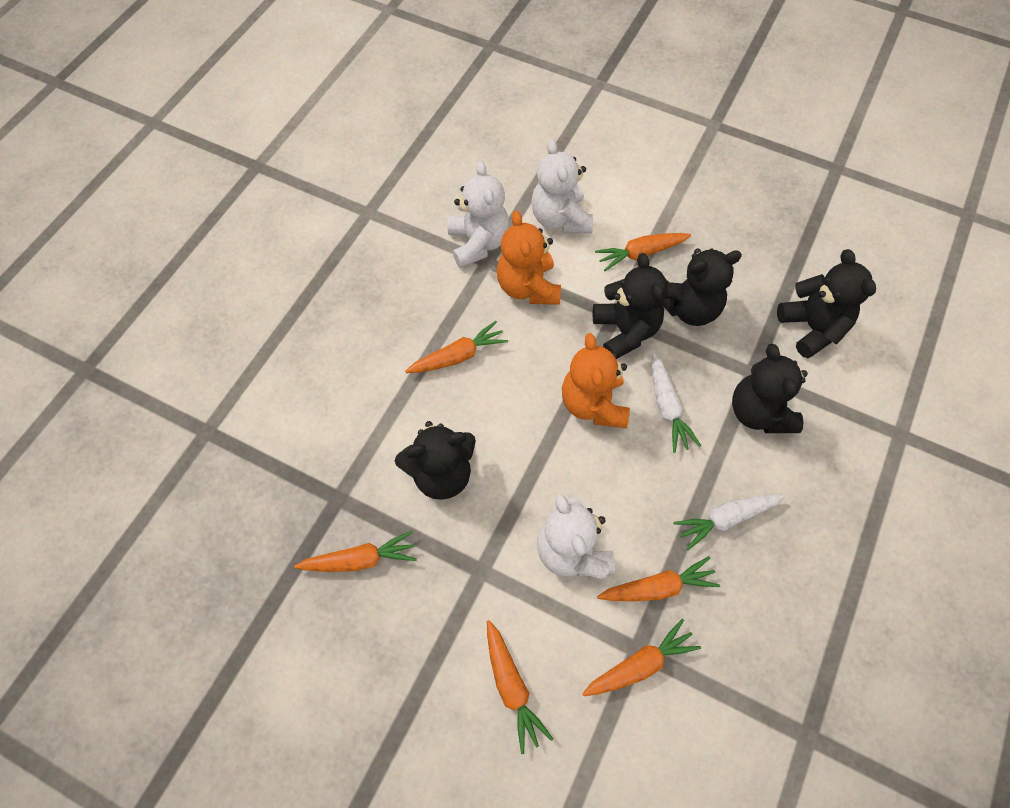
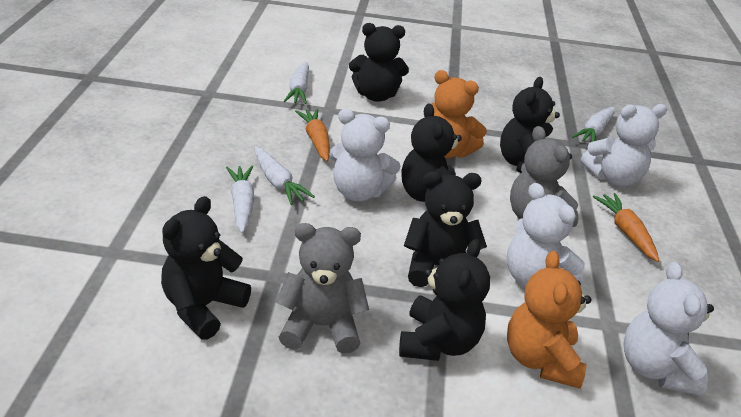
black teddy bear: 5 -> 6
grey teddy bear: 0 -> 2
orange carrot: 6 -> 2
white carrot: 2 -> 4
white teddy bear: 3 -> 4

